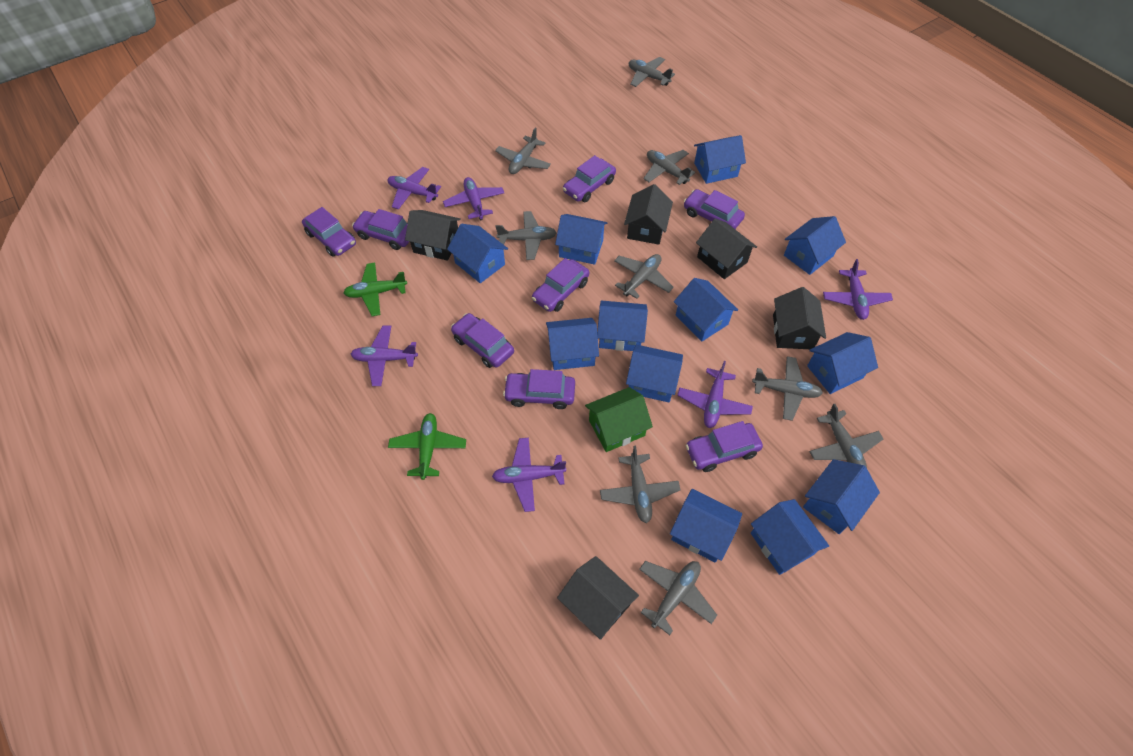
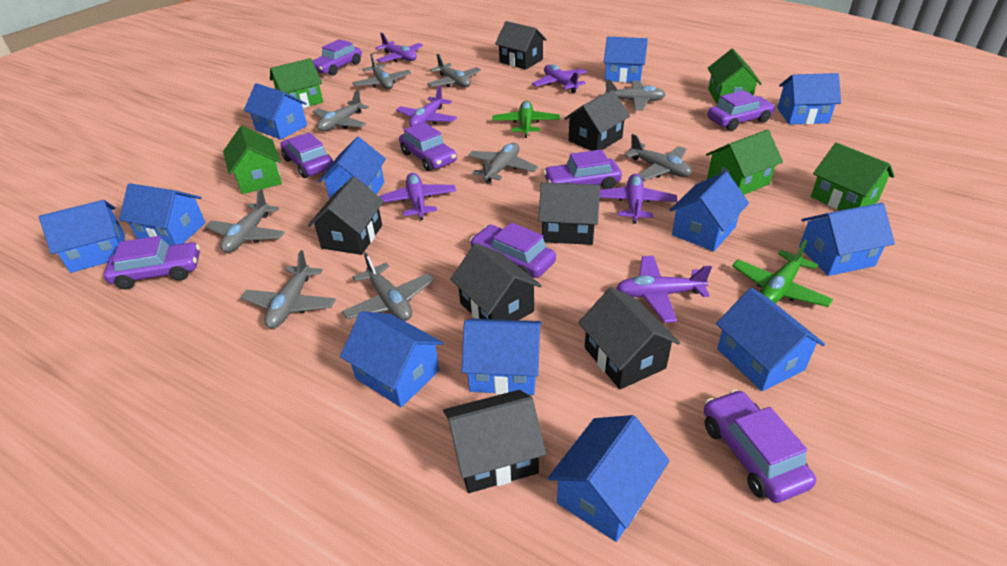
black house: 5 -> 7
green house: 1 -> 5

